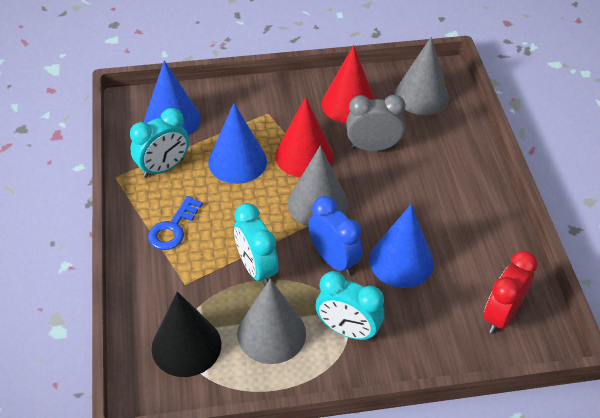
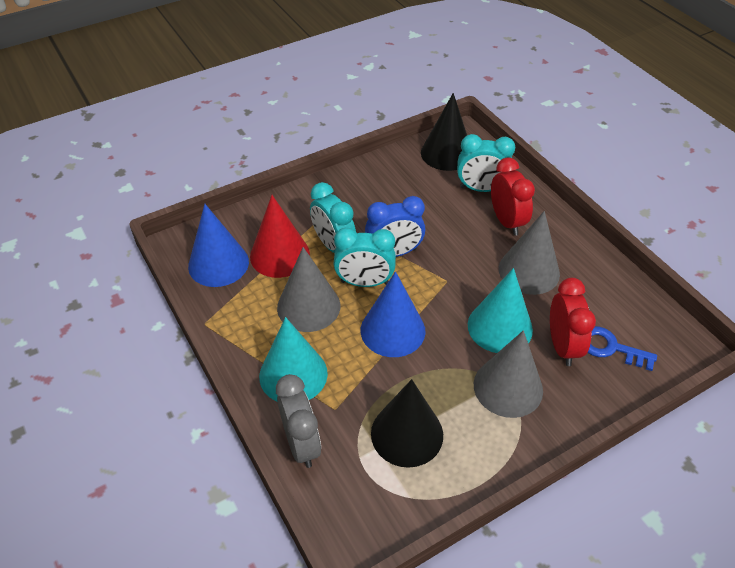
black cone: 1 -> 2
blue cone: 3 -> 2
red clock: 1 -> 2
red cone: 2 -> 1
turquoise cone: 0 -> 2

